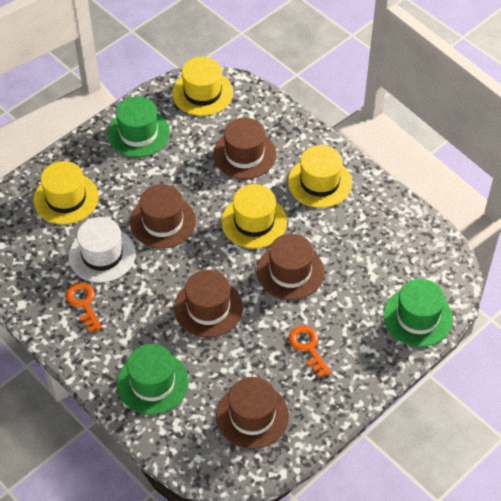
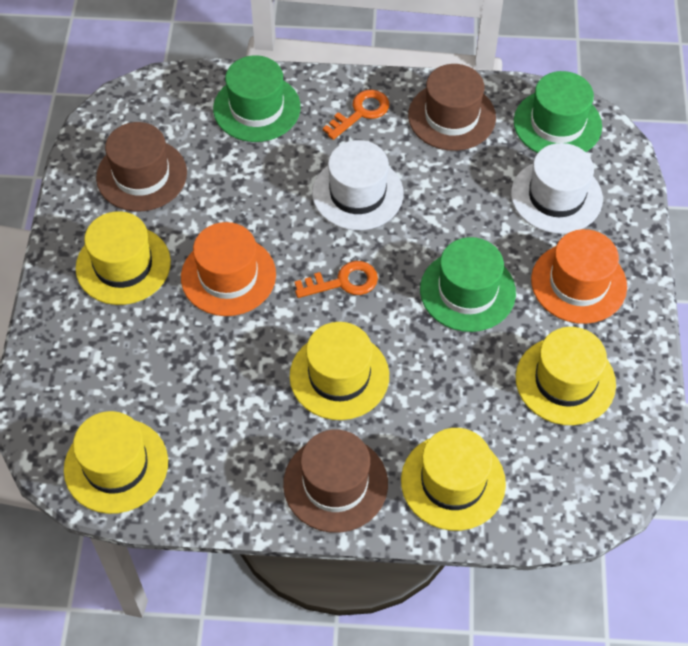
brown hat: 5 -> 3
orange hat: 0 -> 2
white hat: 1 -> 2
yellow hat: 4 -> 5

